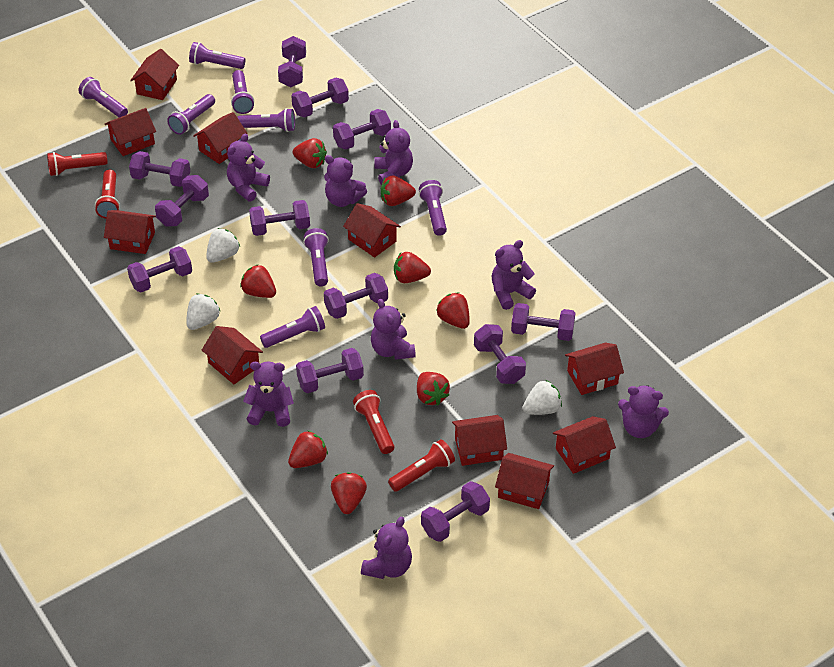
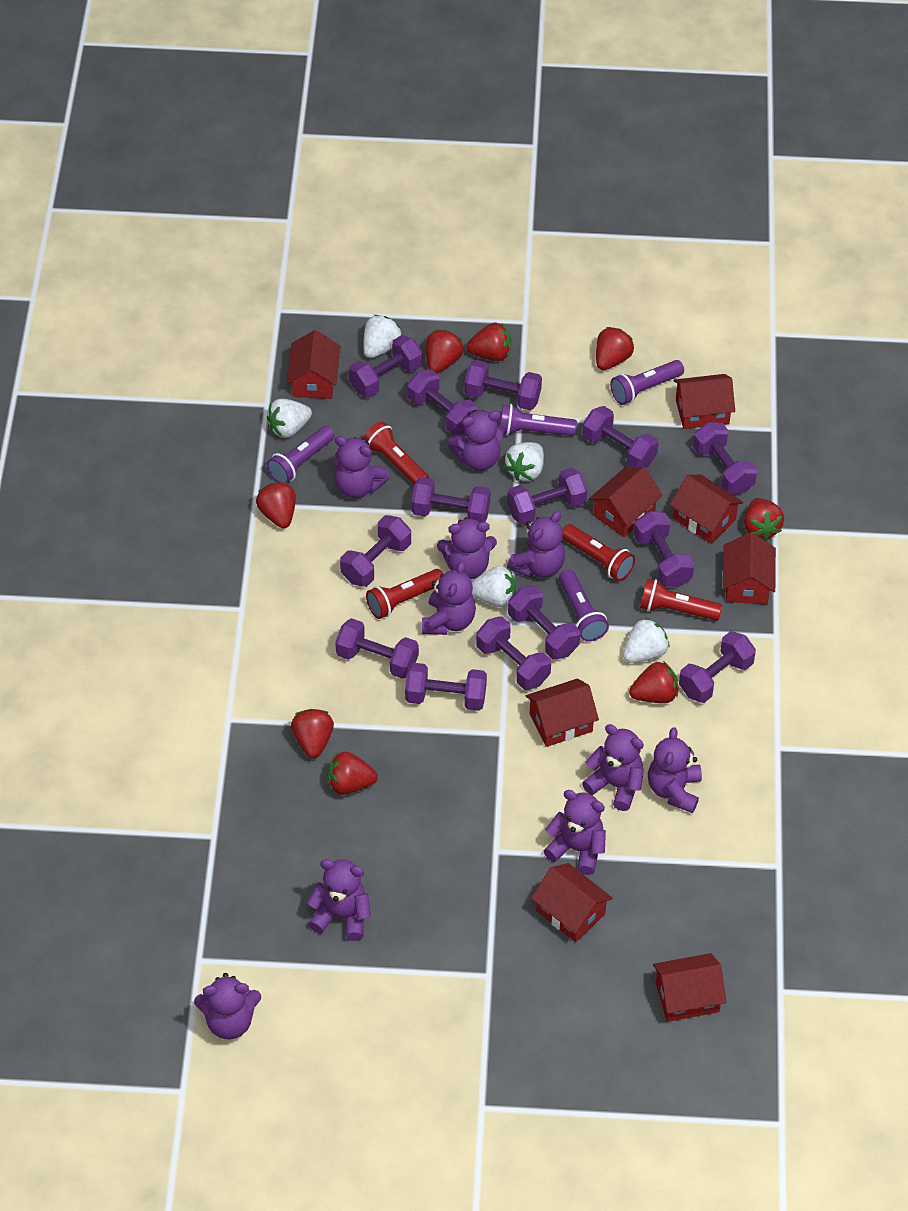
purple dumbbell: 12 -> 14
purple flashlight: 8 -> 4
purple teddy bear: 8 -> 10
red house: 10 -> 8
white strawberry: 3 -> 5

